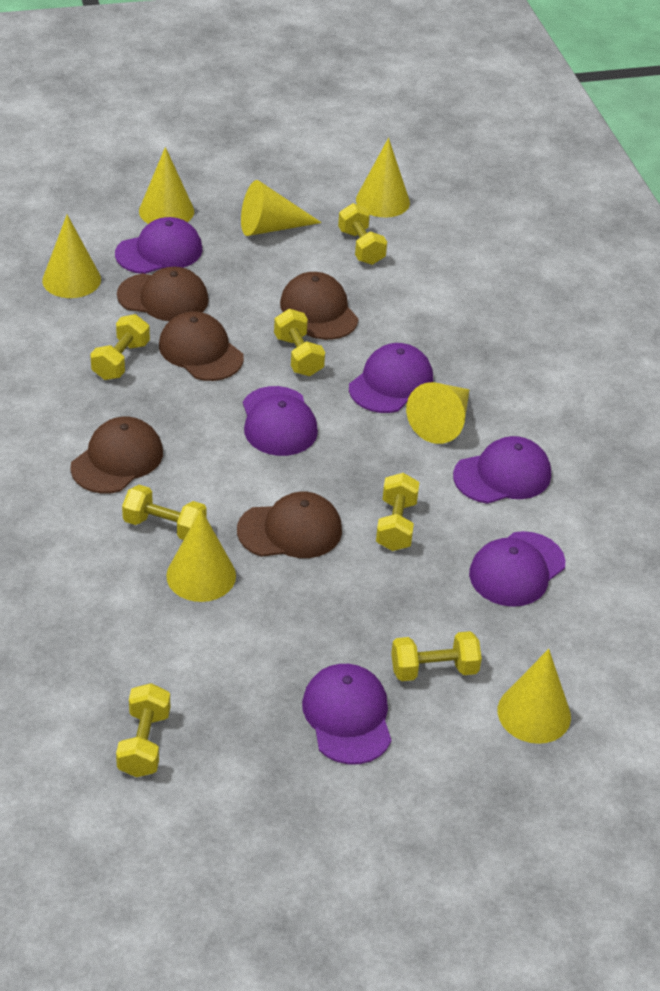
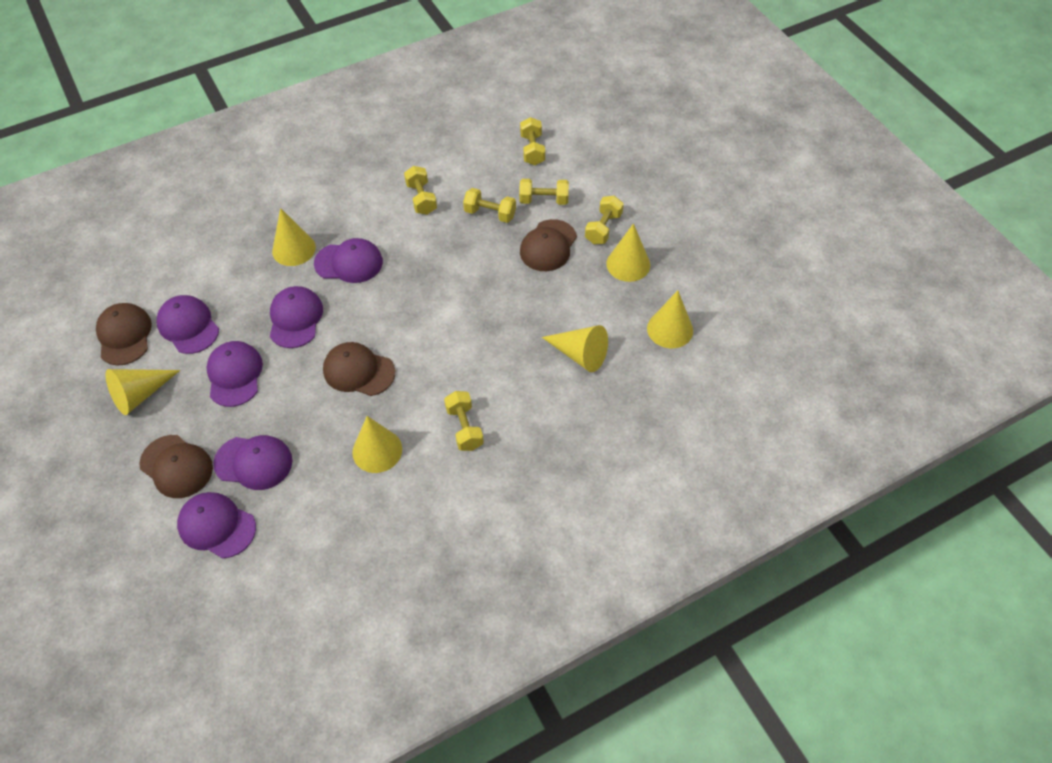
brown cap: 5 -> 4
yellow cone: 7 -> 6
yellow dumbbell: 7 -> 6

